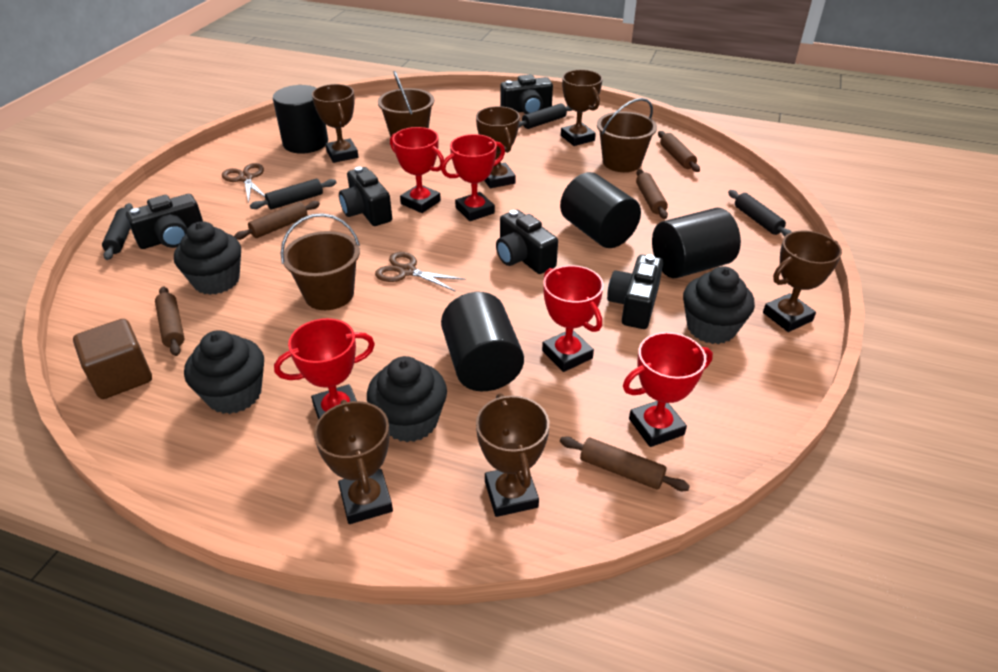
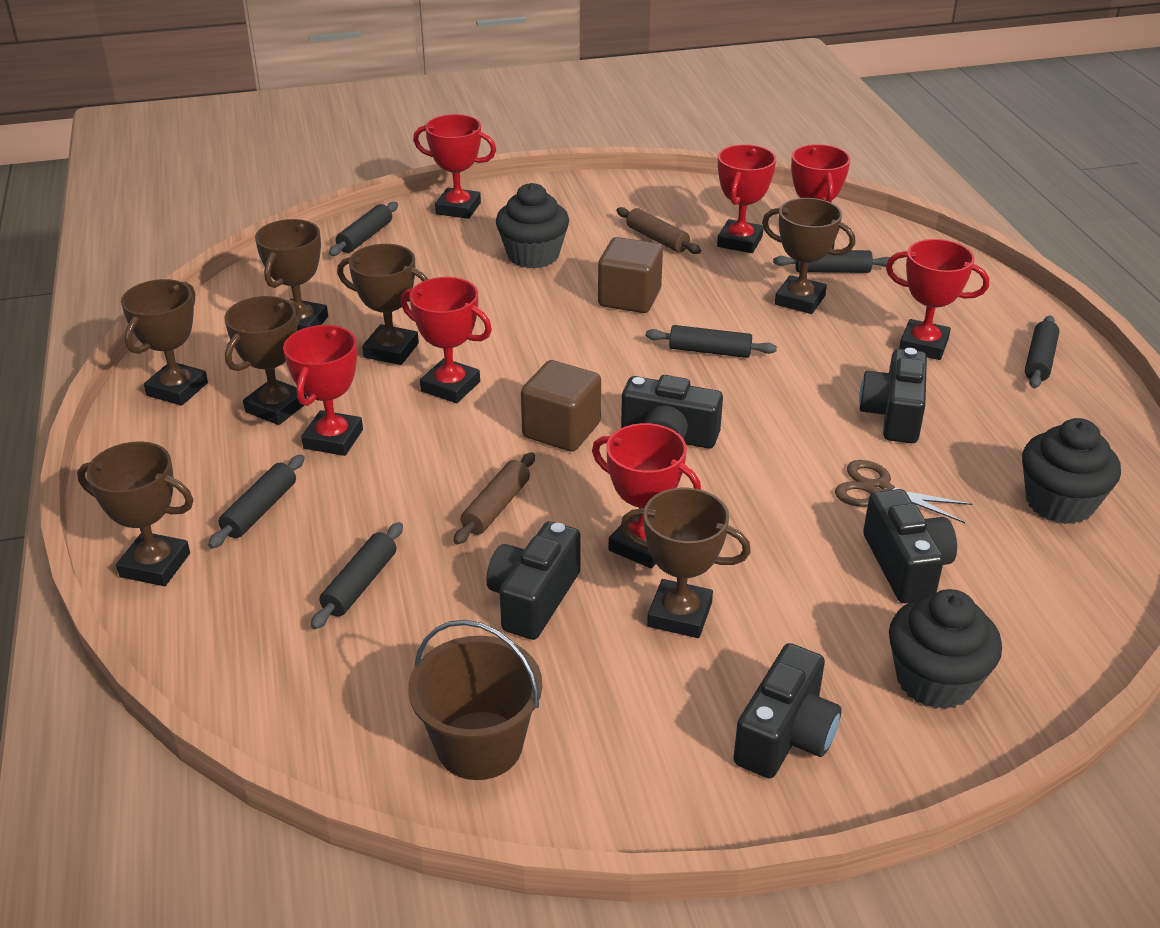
black cupcake: 4 -> 3
black cylinder: 4 -> 0
black rolling pin: 4 -> 6
brown bucket: 3 -> 1
brown cube: 1 -> 2
brown rolling pin: 5 -> 2
brown scissors: 2 -> 1
brown trophy: 6 -> 7
red trophy: 5 -> 7

